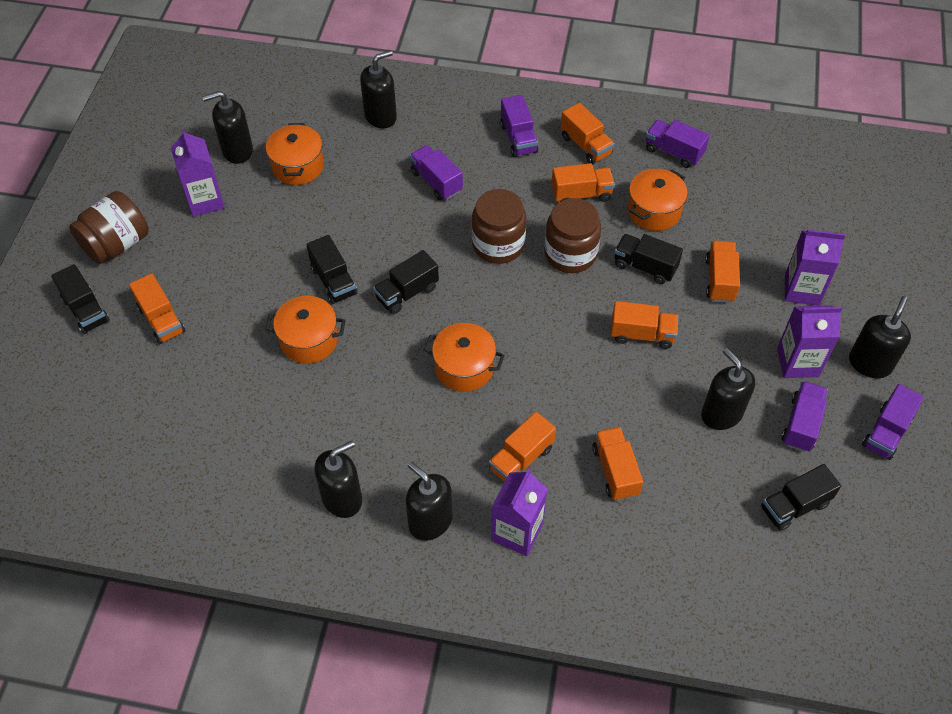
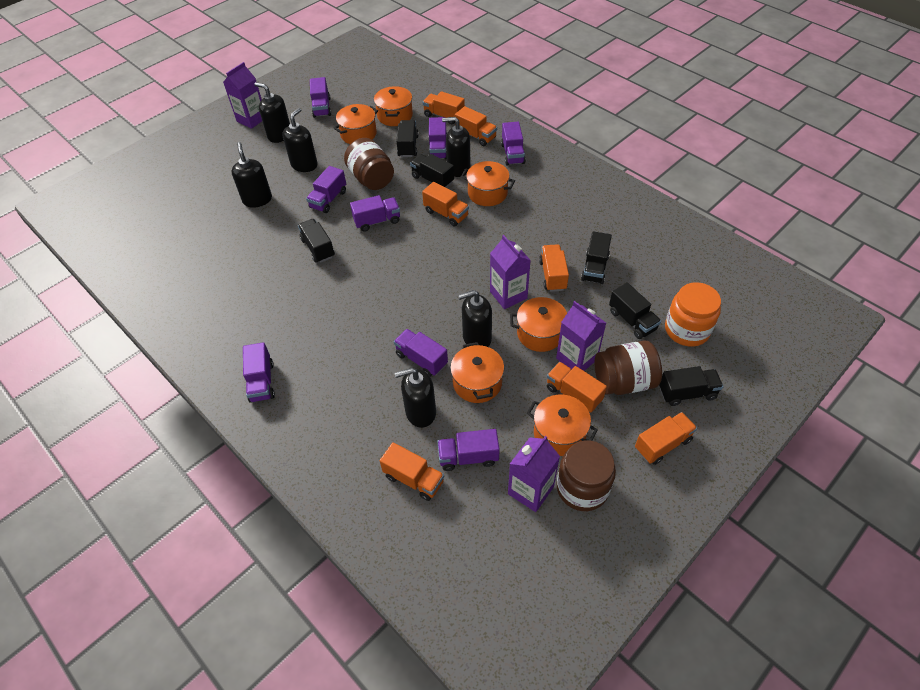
black truck: 5 -> 6
orange jar: 0 -> 1
orange pot: 4 -> 6
purple truck: 5 -> 8

